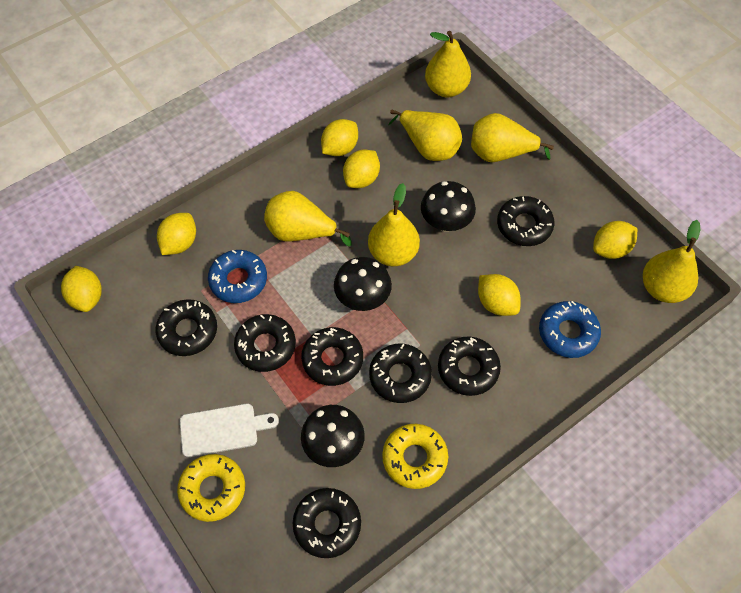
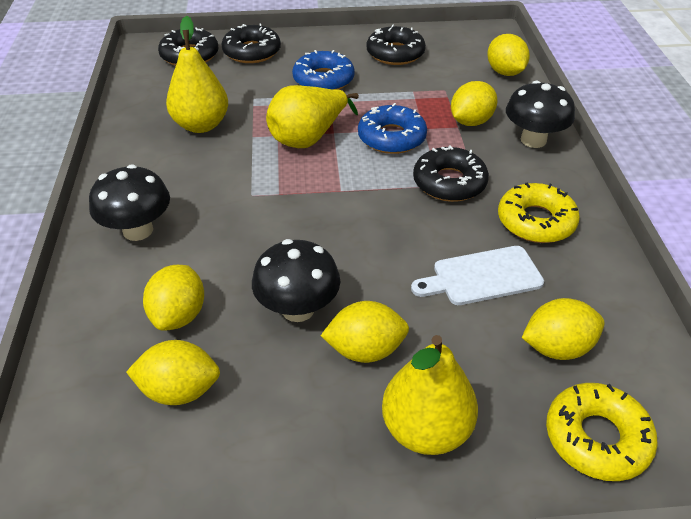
black donut: 7 -> 4
yellow pear: 6 -> 3

